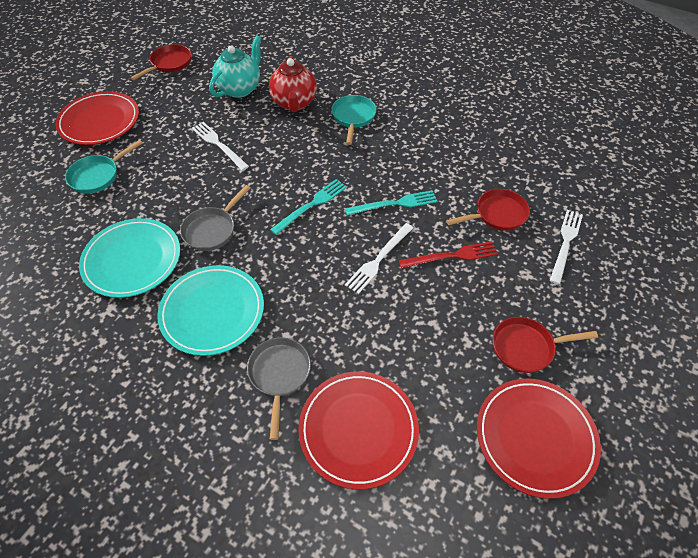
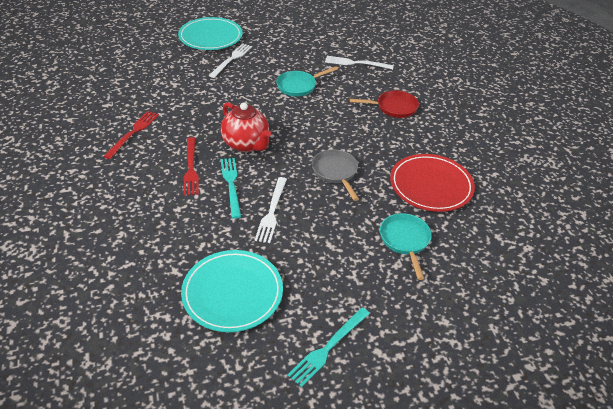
grey pan: 2 -> 1
red fork: 1 -> 2
red pan: 3 -> 1
red plate: 3 -> 1
turquoise teapot: 1 -> 0

